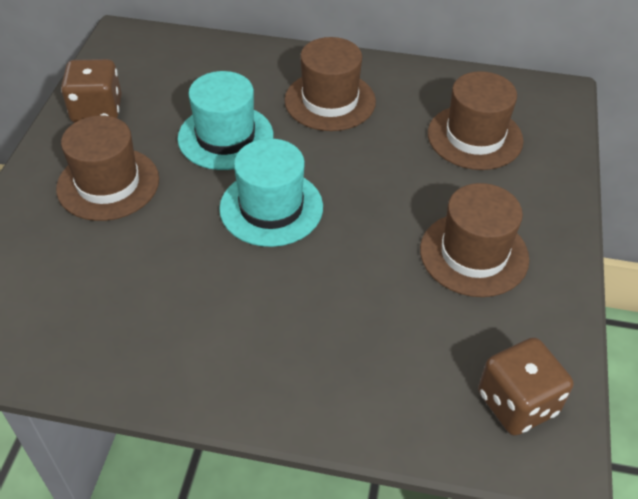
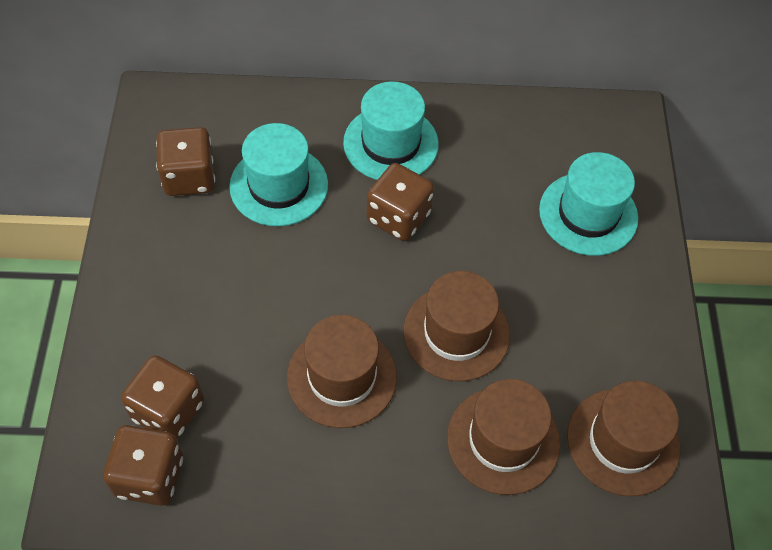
brown dice: 2 -> 4
turquoise hat: 2 -> 3

